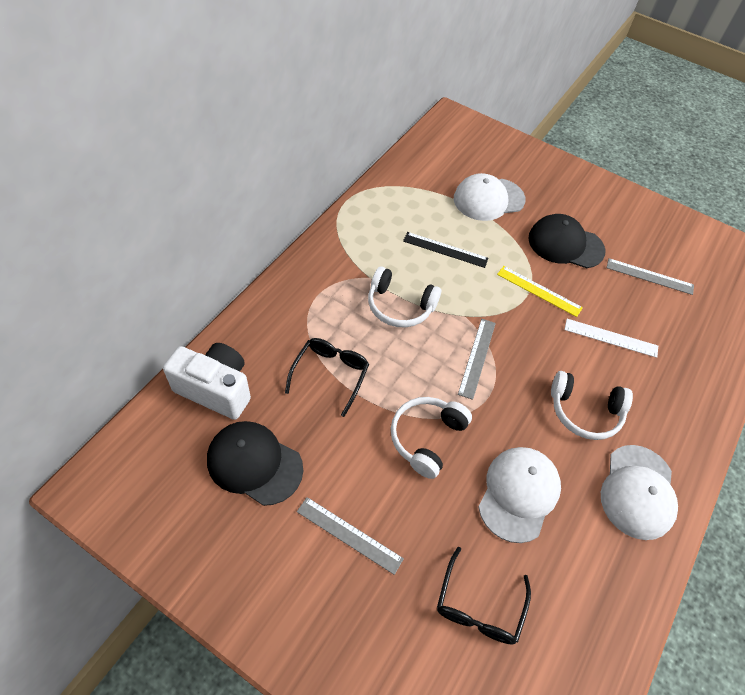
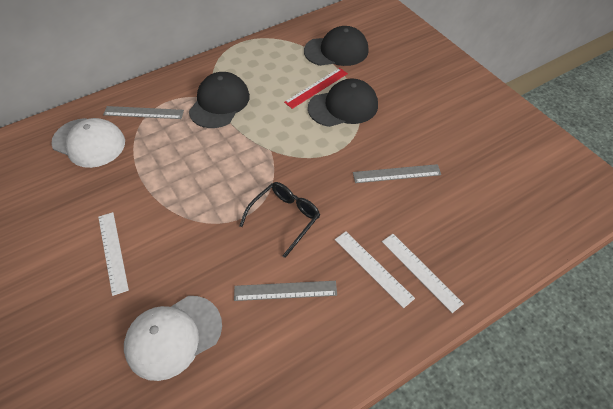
black cap: 2 -> 3
black glasses: 2 -> 1
black ruler: 1 -> 0
red ruler: 0 -> 1
white camera: 1 -> 0
white cap: 3 -> 2
white headphones: 3 -> 0
white ruler: 1 -> 3
yellow ruler: 1 -> 0

